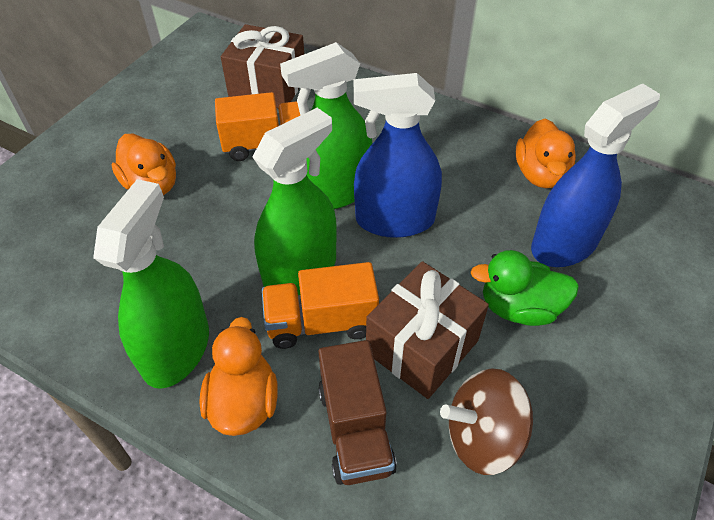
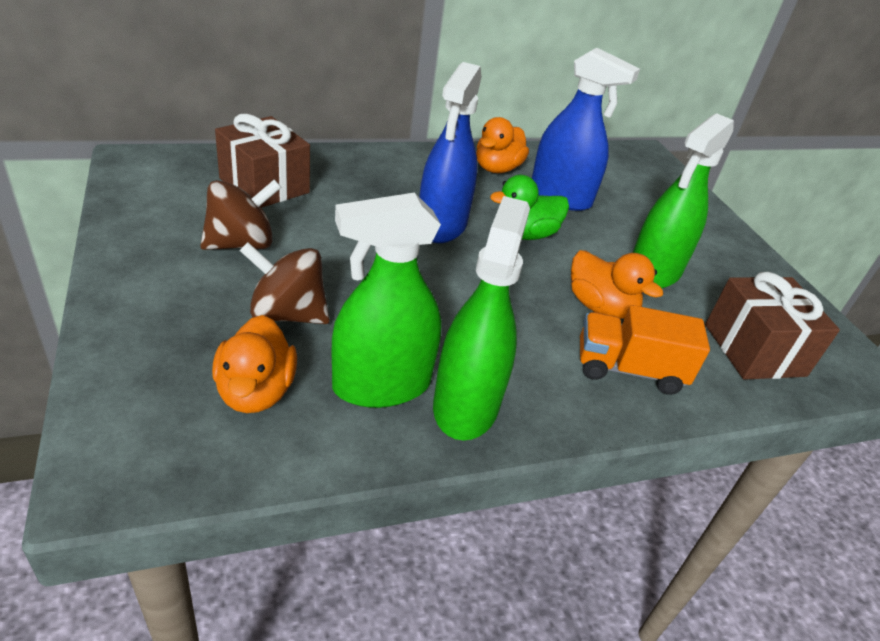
brown spinning top: 1 -> 2
brown truck: 1 -> 0
orange truck: 2 -> 1

